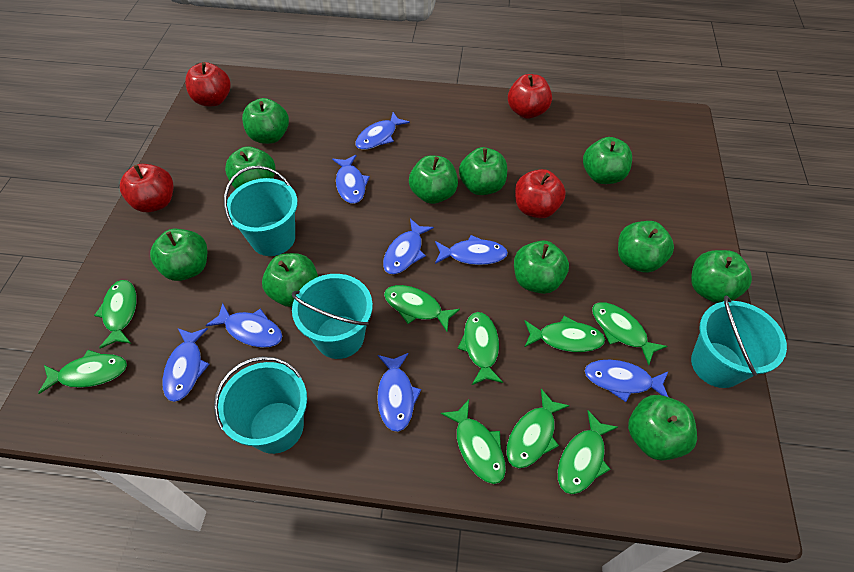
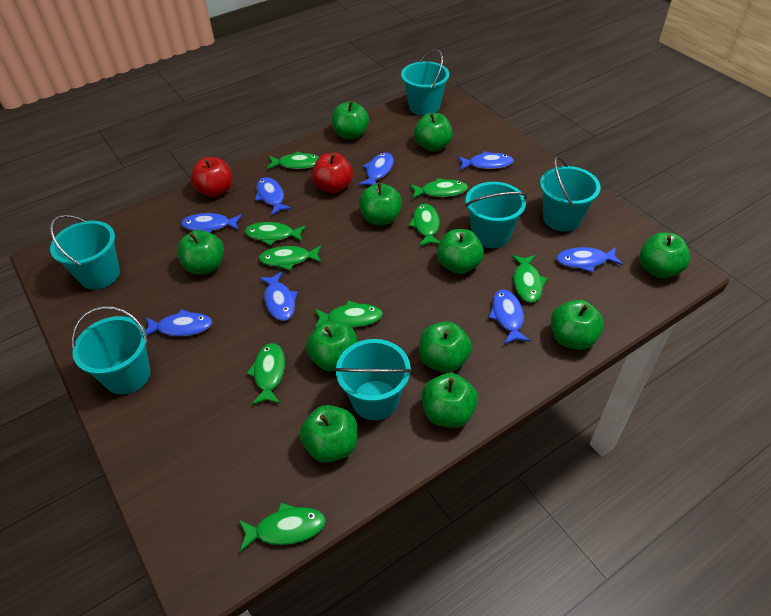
red apple: 4 -> 2
turquoise bucket: 4 -> 6

